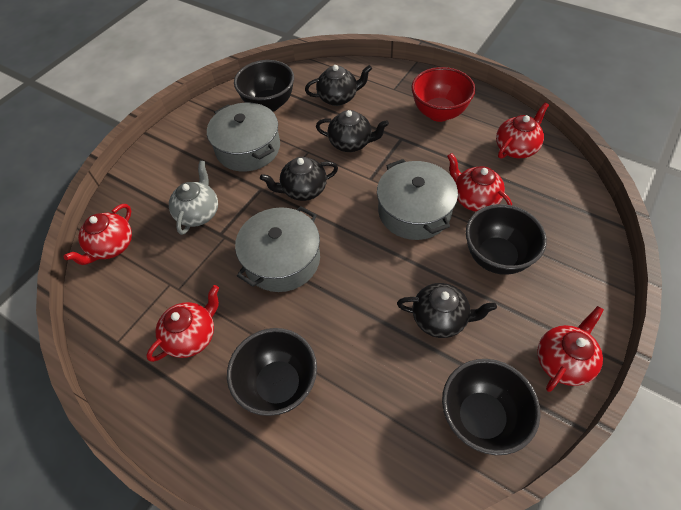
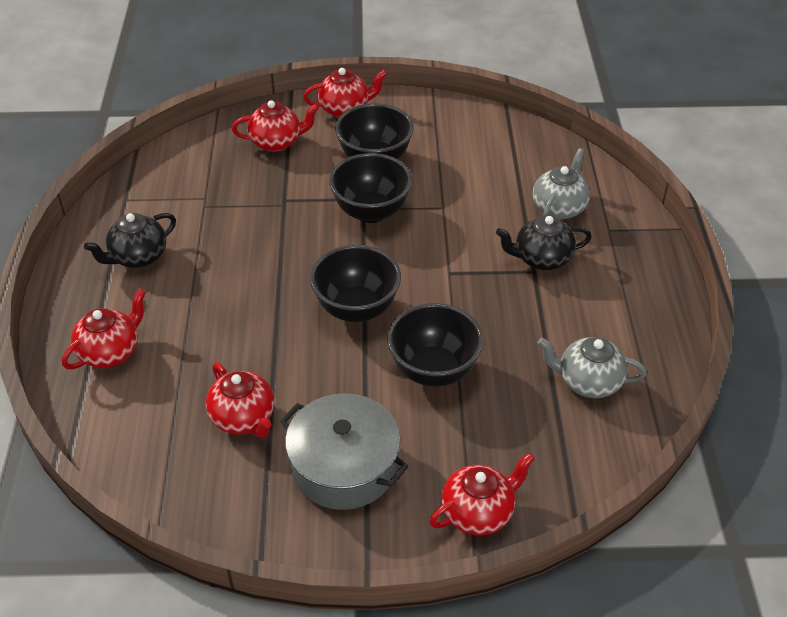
black teapot: 4 -> 2
grey pot: 3 -> 1
grey teapot: 1 -> 2
red bowl: 1 -> 0

